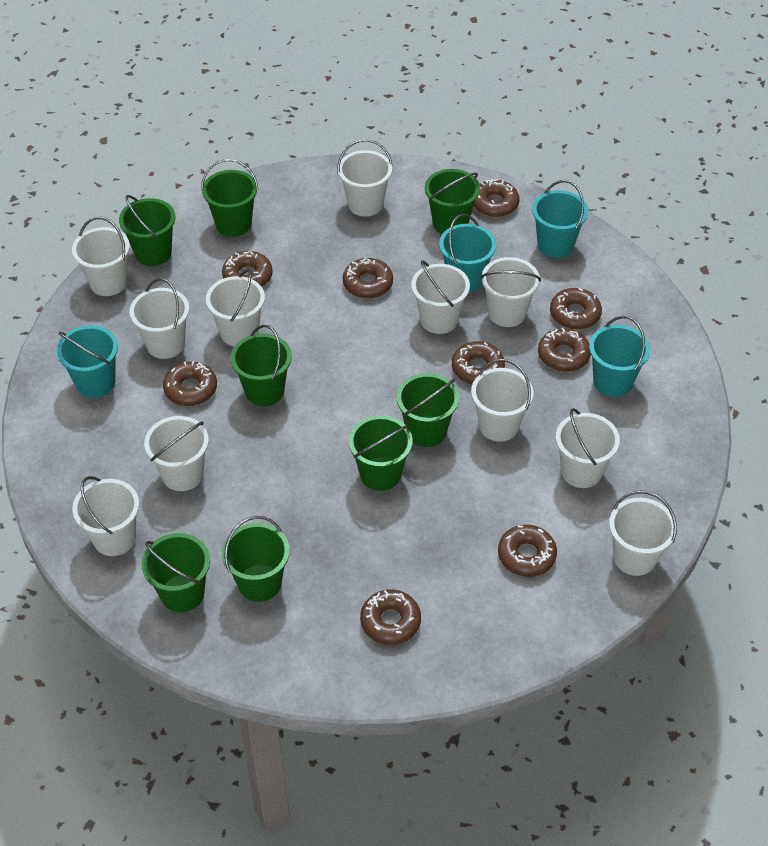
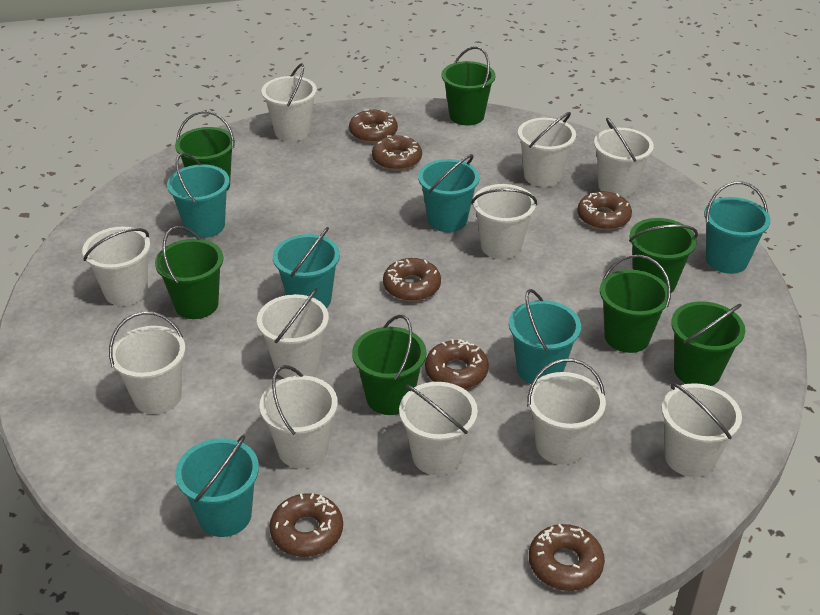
brown donut: 9 -> 7
green bucket: 8 -> 7
turquoise bucket: 4 -> 6

